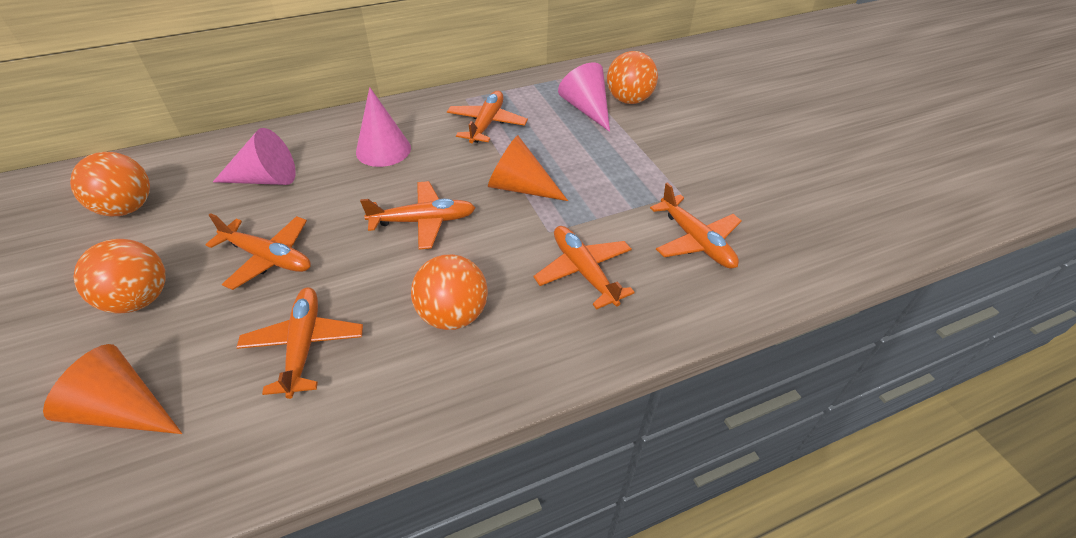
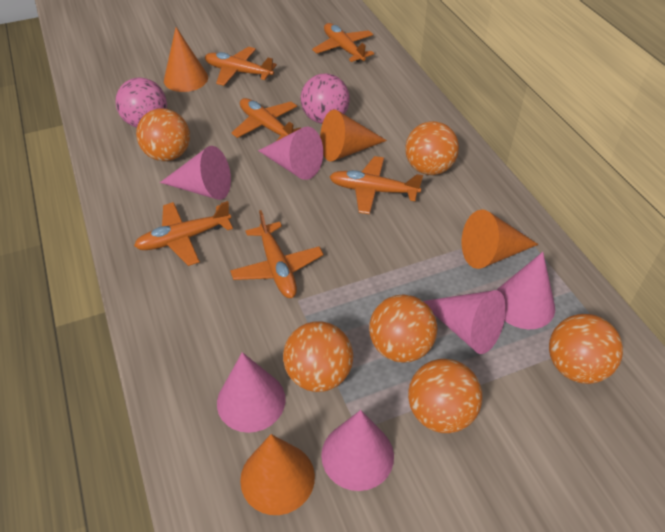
orange ball: 4 -> 6
orange cone: 2 -> 4
pink ball: 0 -> 2
pink cone: 3 -> 6

